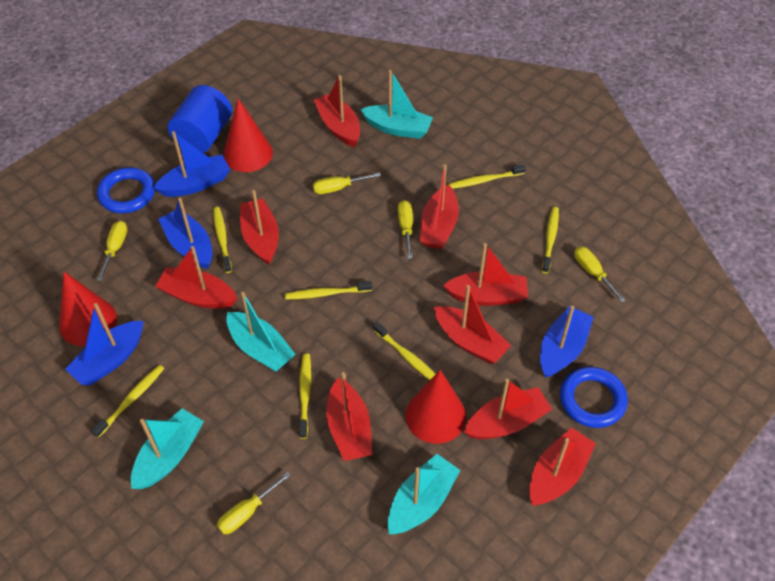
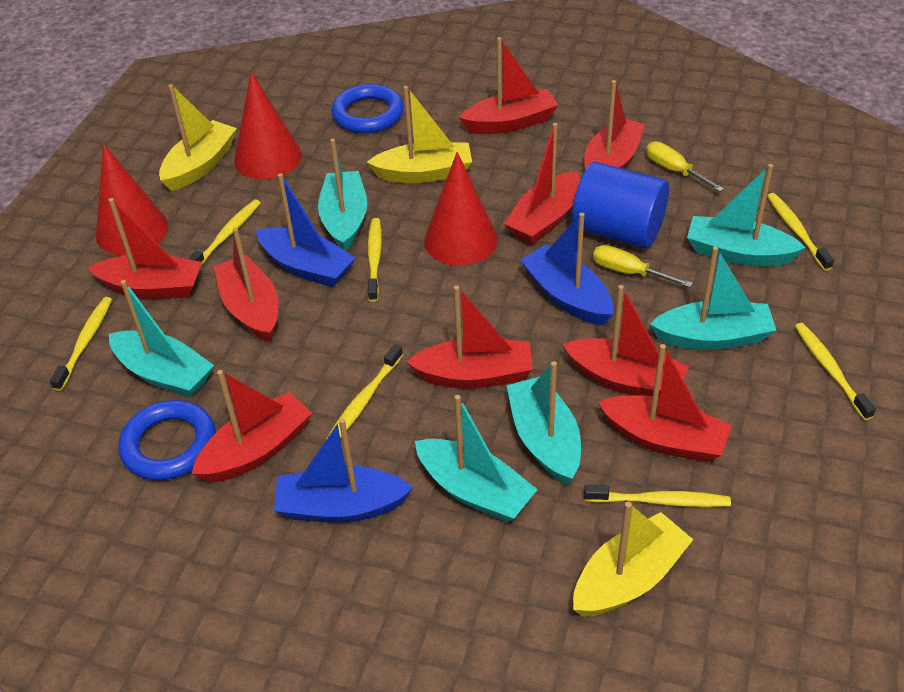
blue boat: 4 -> 3
turquoise boat: 4 -> 6
yellow boat: 0 -> 3
yellow screwdriver: 5 -> 2

